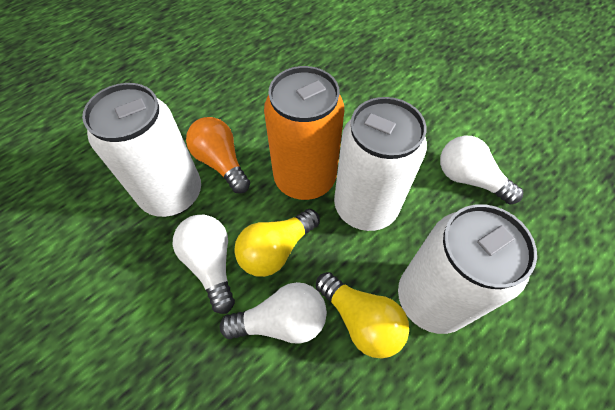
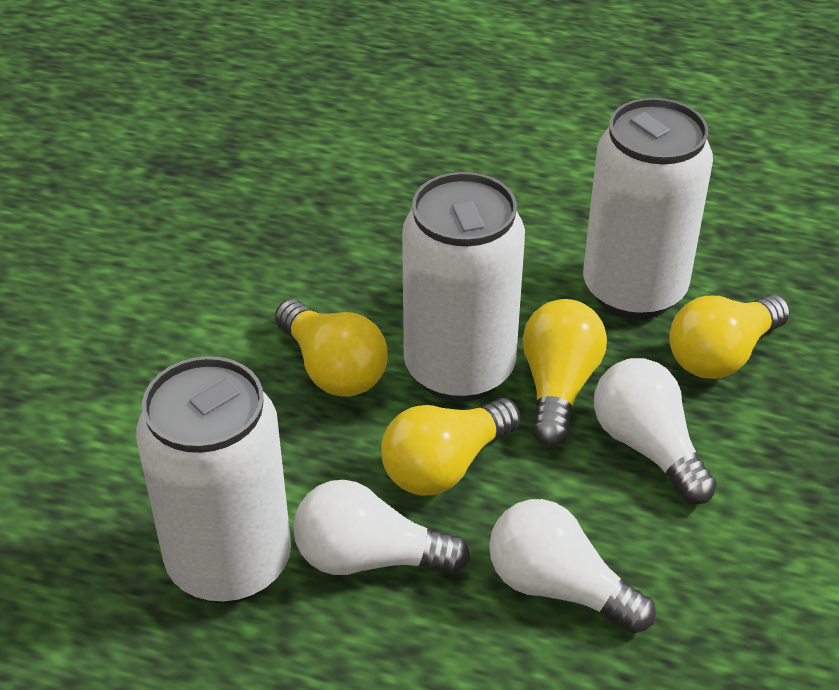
orange can: 1 -> 0
orange light bulb: 1 -> 0
yellow light bulb: 2 -> 4

